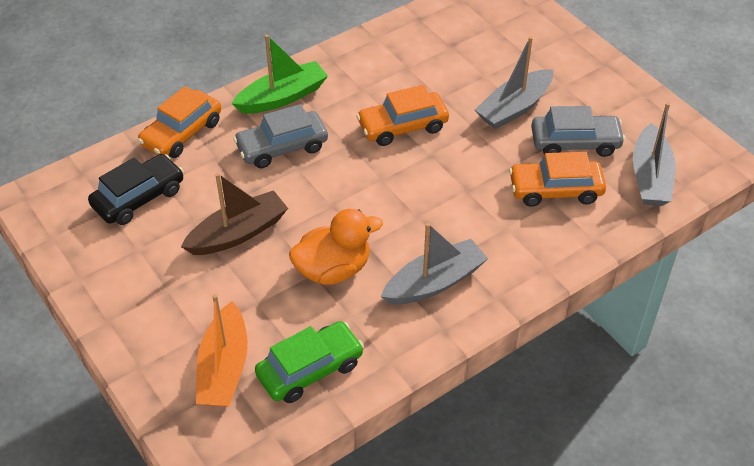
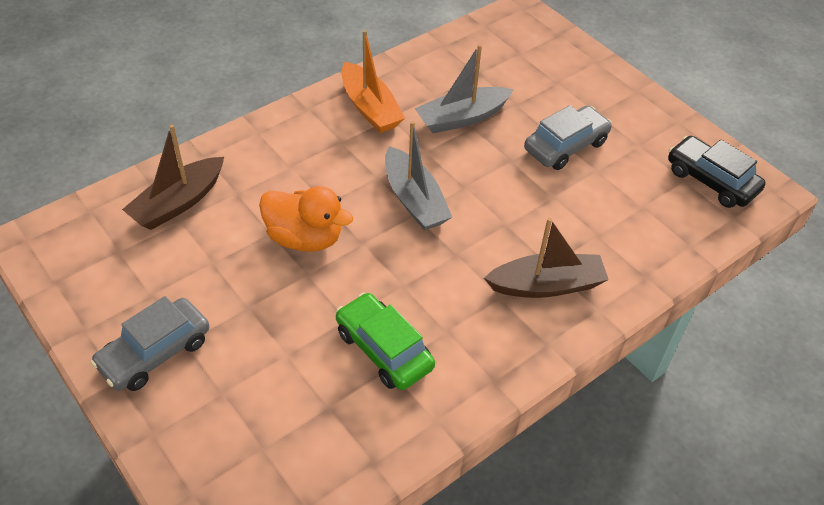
brown boat: 1 -> 2
green boat: 1 -> 0
grey boat: 3 -> 2
orange car: 3 -> 0

